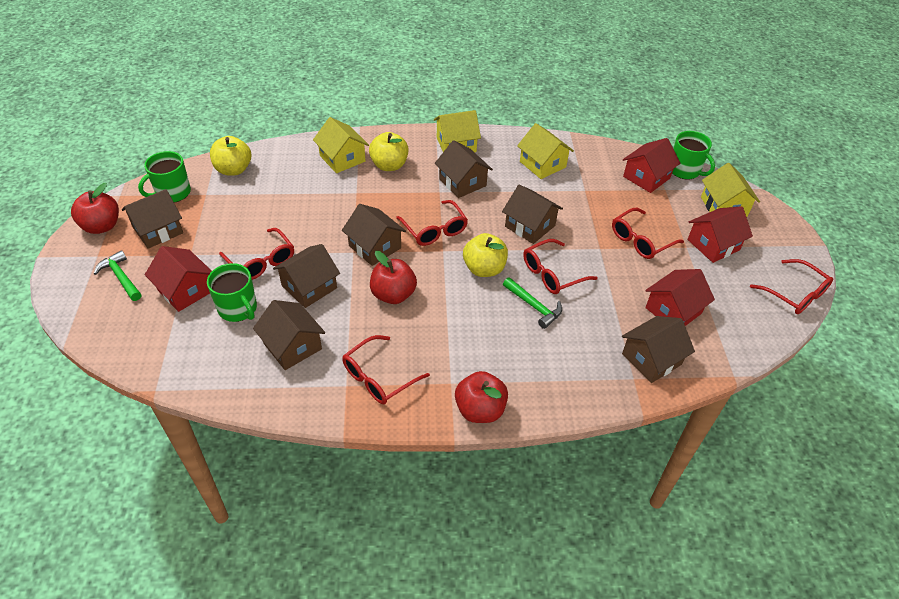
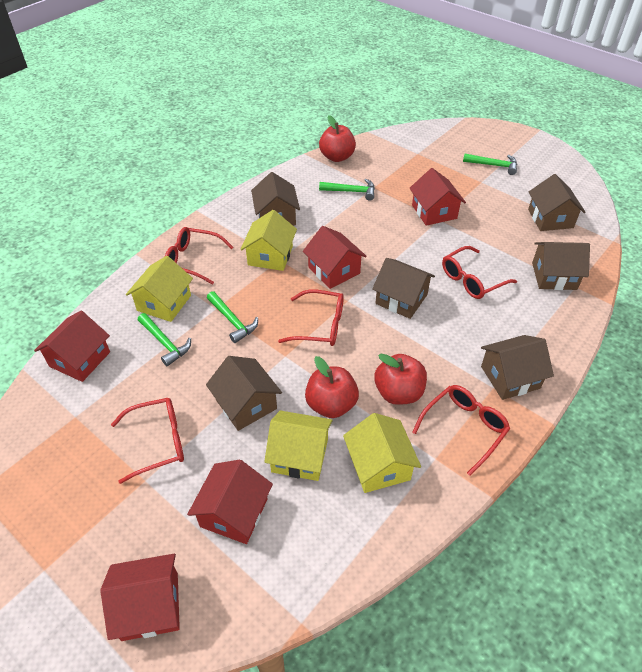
brown house: 7 -> 6
green hammer: 2 -> 4
green mug: 3 -> 0
red glasses: 6 -> 5
red house: 4 -> 5
yellow apple: 3 -> 0

